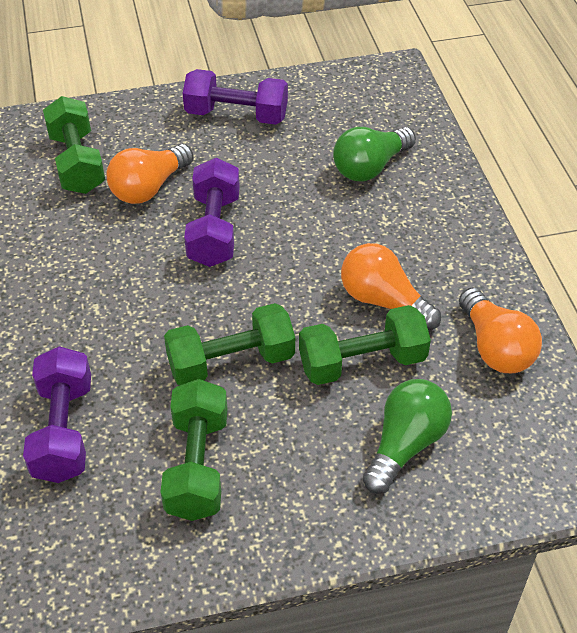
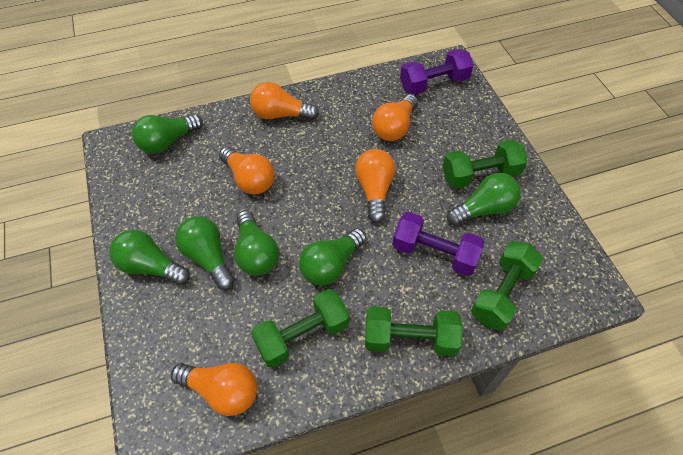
green light bulb: 2 -> 6
orange light bulb: 3 -> 5
purple dumbbell: 3 -> 2

